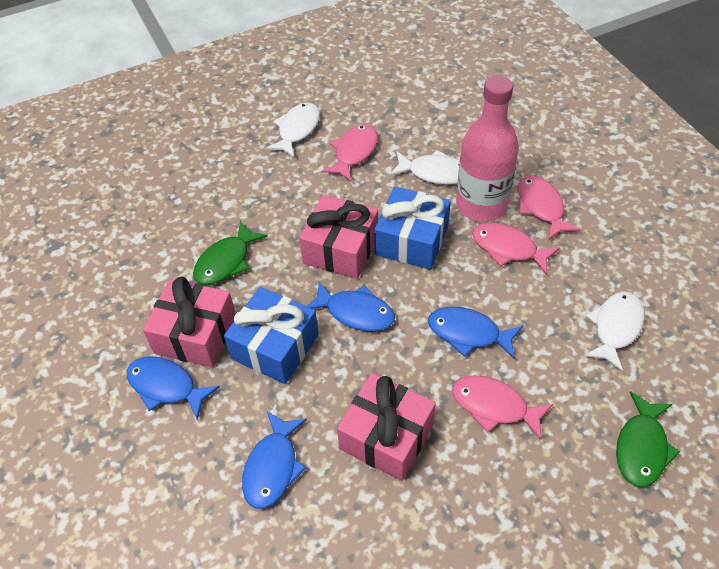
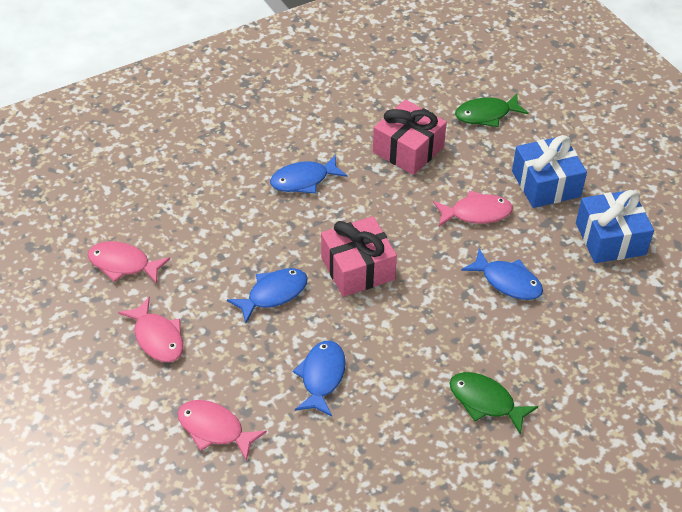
pink bottle: 1 -> 0
pink gift: 3 -> 2
white fish: 3 -> 0

